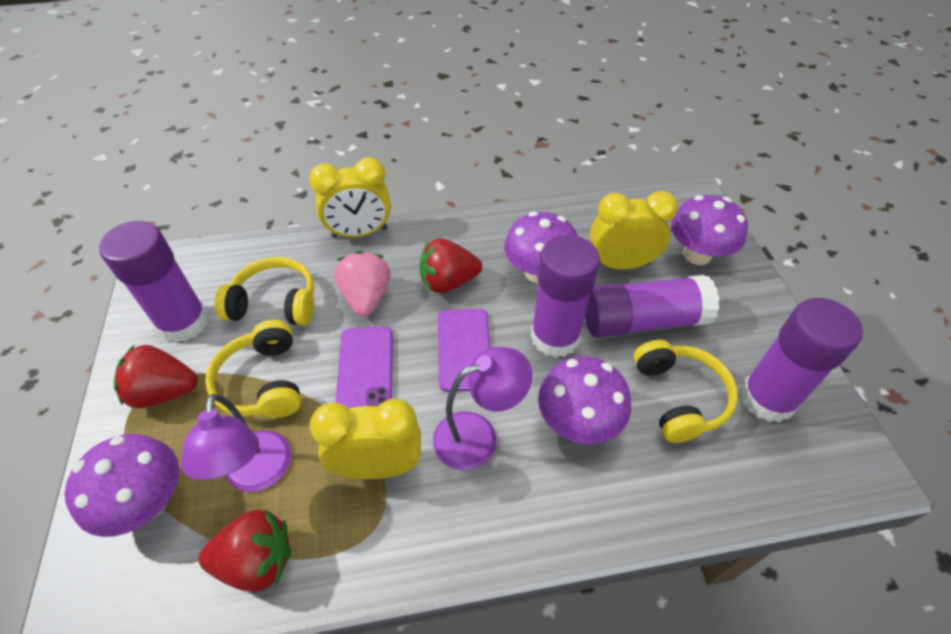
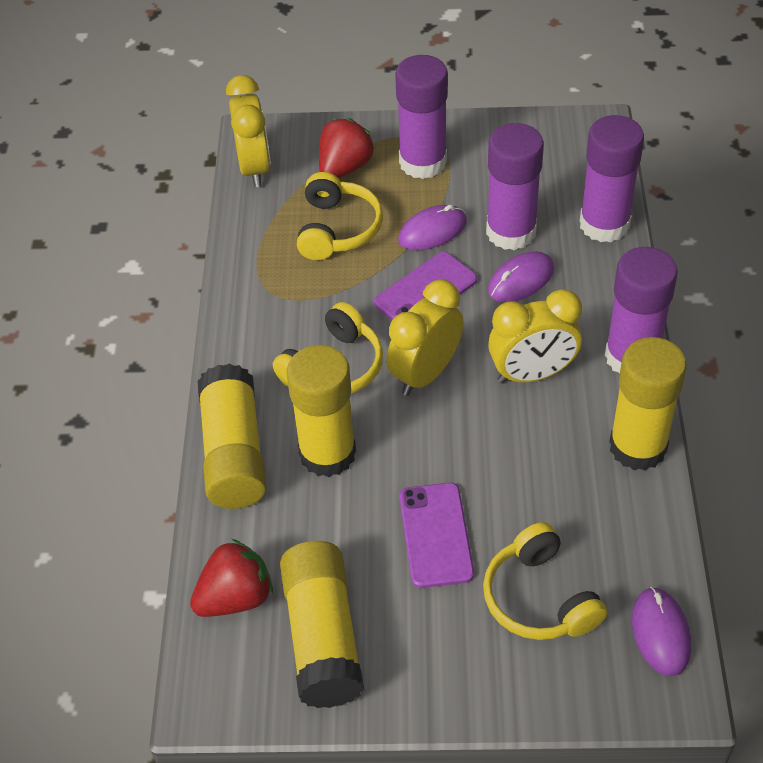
pink strawberry: 1 -> 0
purple lamp: 2 -> 0
purple mouse: 0 -> 3
purple mushroom: 4 -> 0
red strawberry: 3 -> 2
yellow glue stick: 0 -> 4

